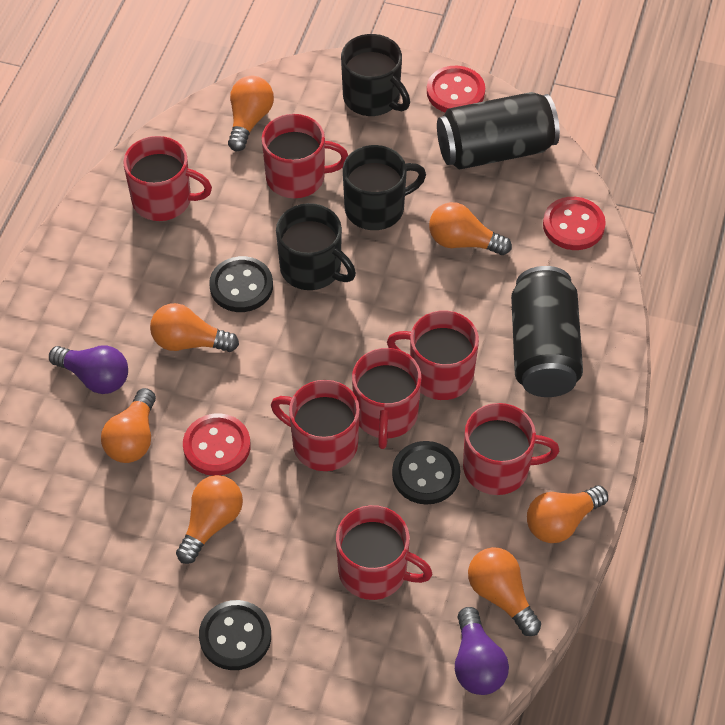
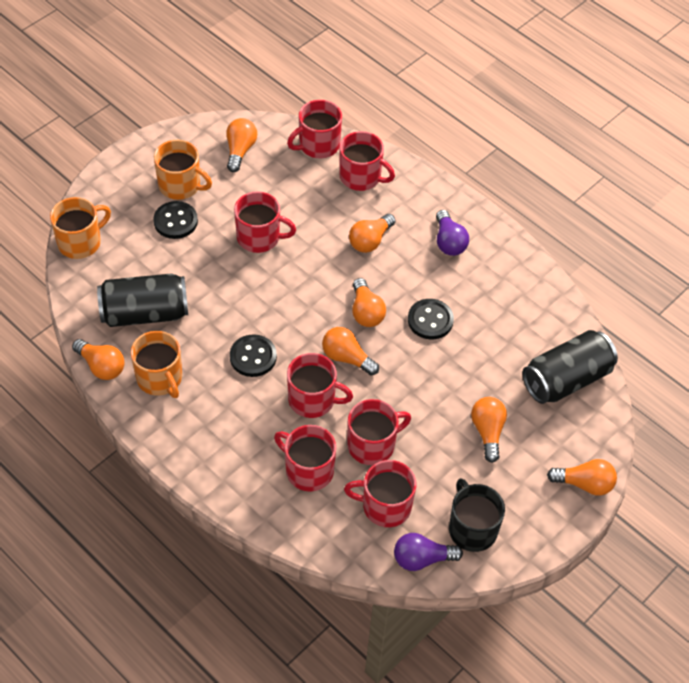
black mug: 3 -> 1
orange mug: 0 -> 3
red button: 3 -> 0

